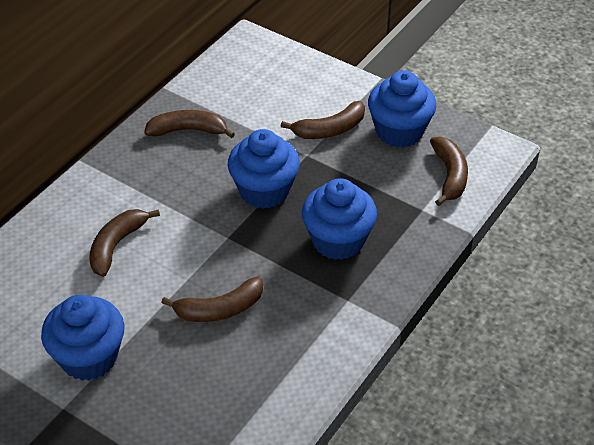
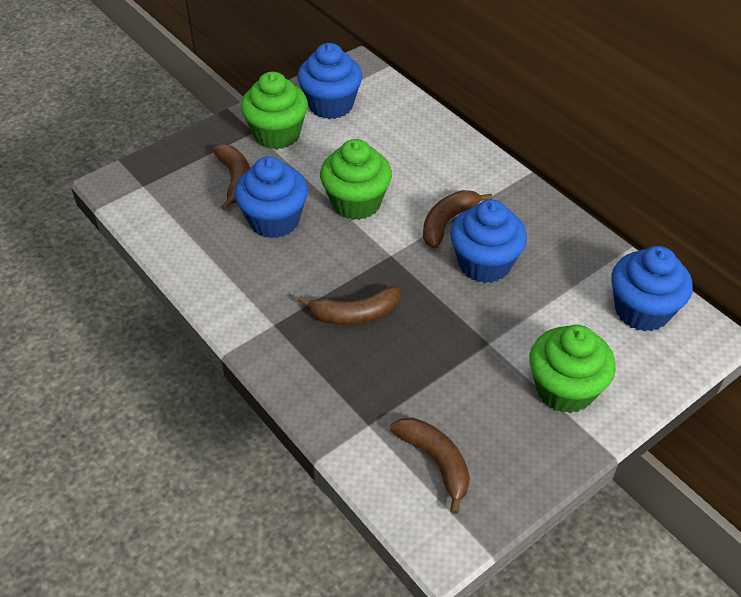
brown banana: 5 -> 4
green cupcake: 0 -> 3

